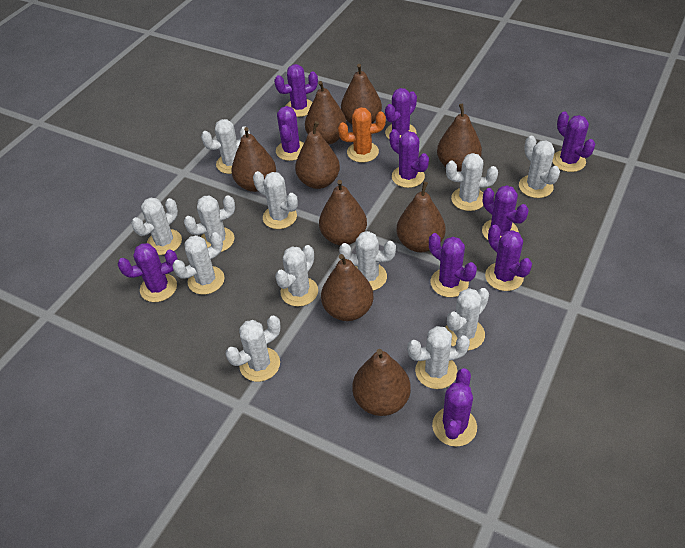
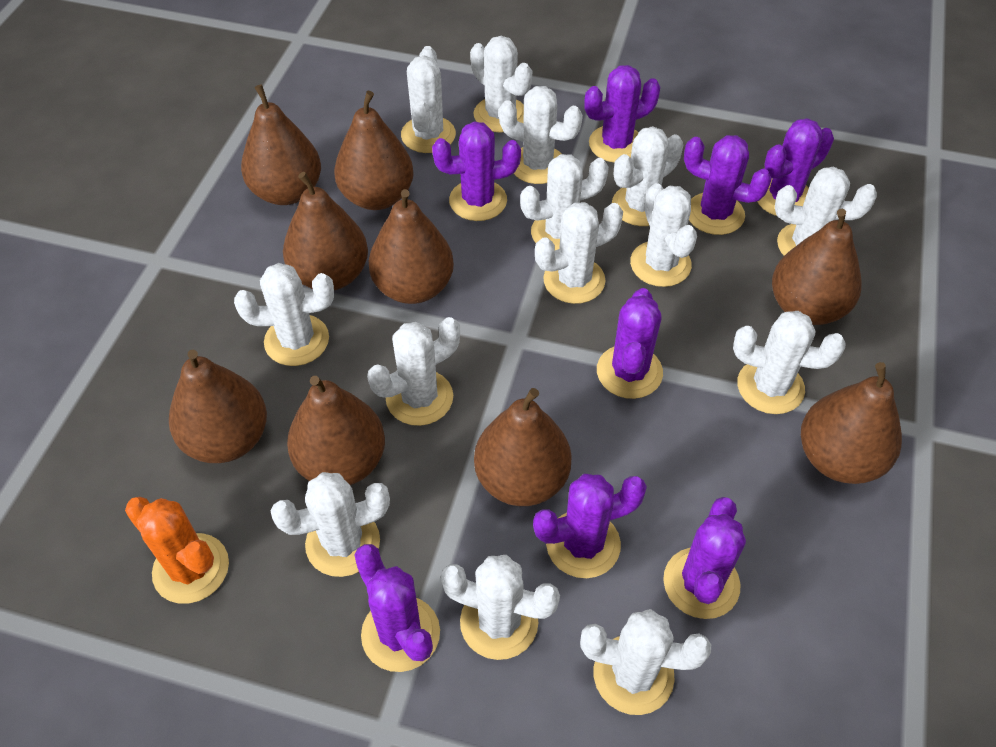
purple cactus: 10 -> 8
white cactus: 12 -> 14

